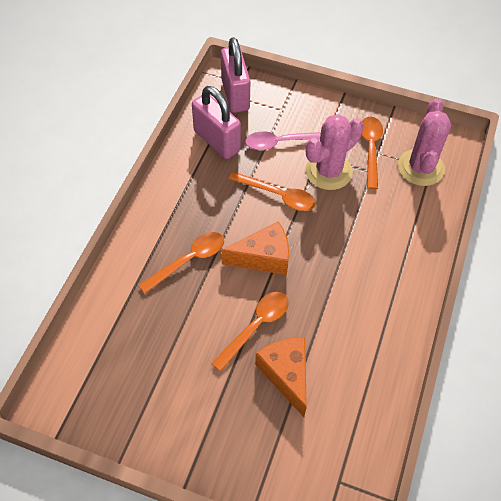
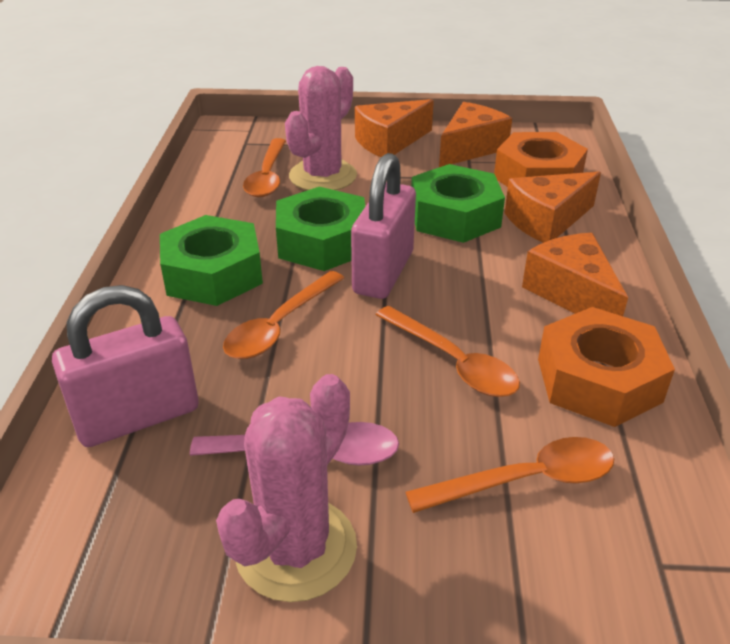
green nut: 0 -> 3
orange cheese: 2 -> 4
orange nut: 0 -> 2

